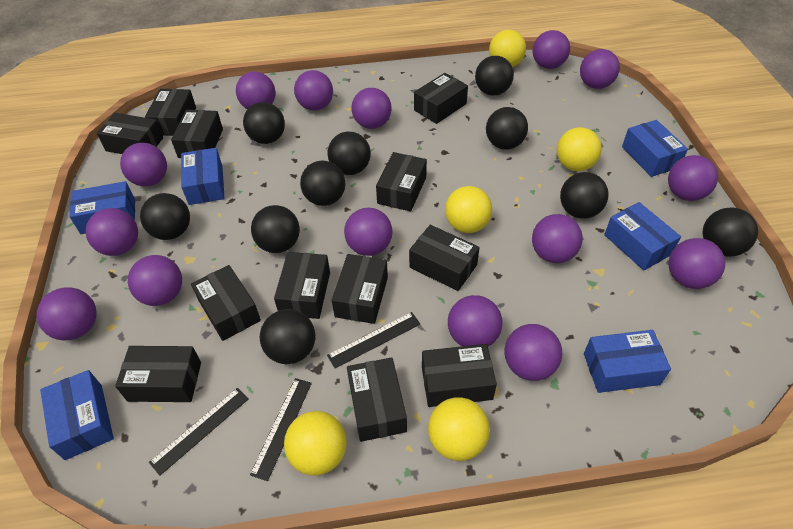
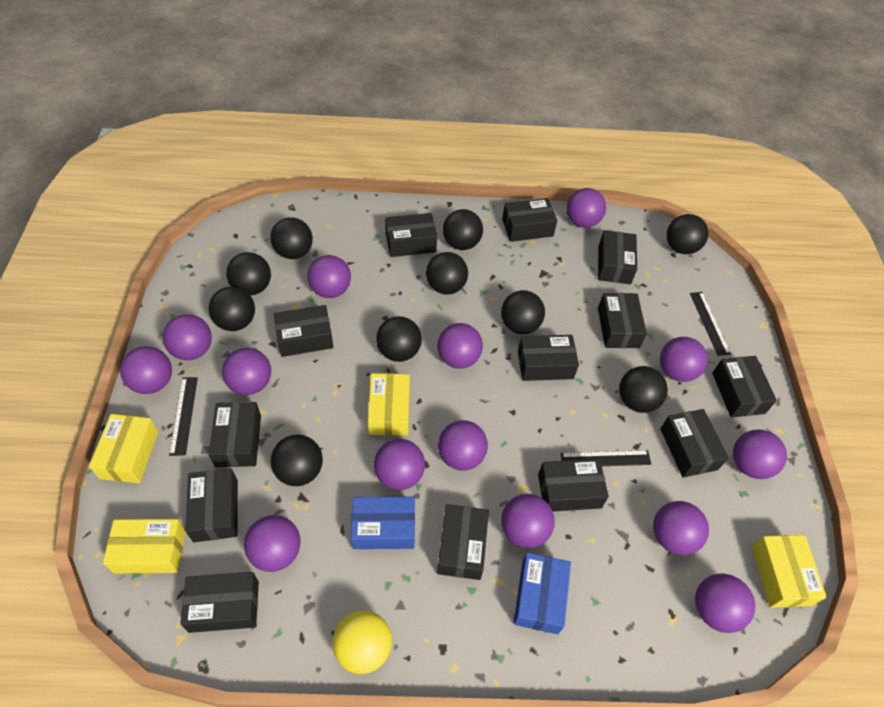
black box: 12 -> 13
blue box: 6 -> 2
purple ball: 15 -> 14
yellow ball: 5 -> 1
yellow box: 0 -> 4

